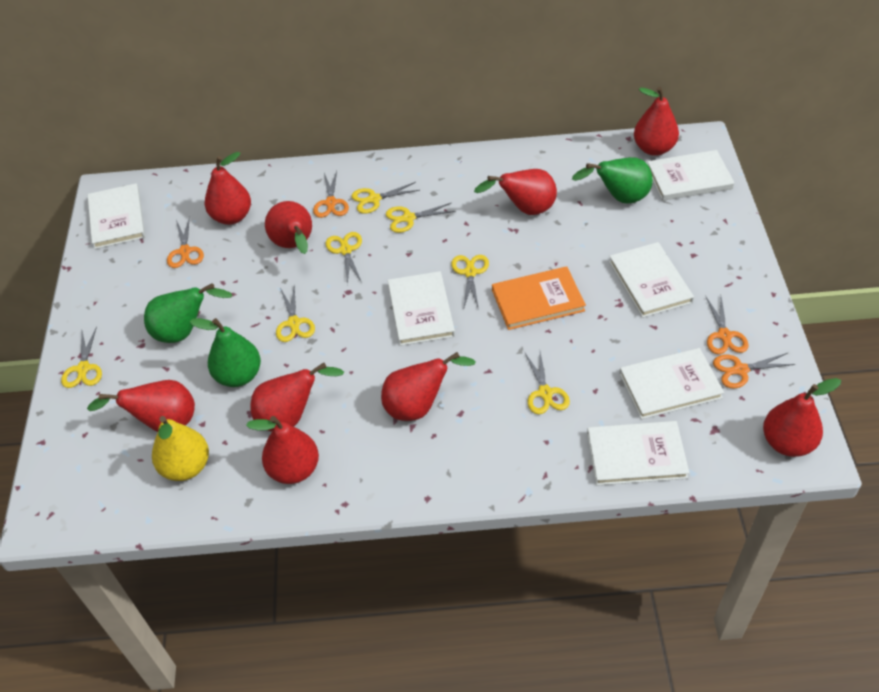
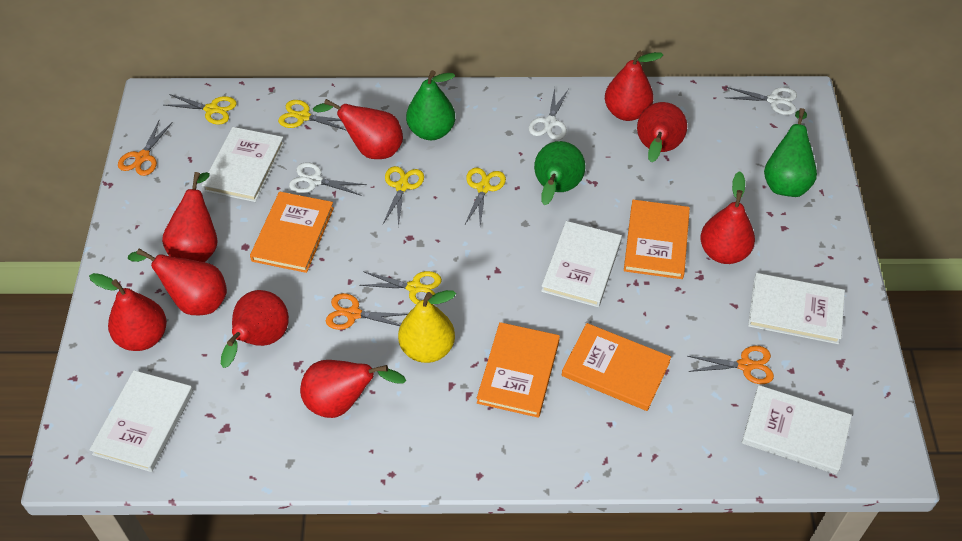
orange book: 1 -> 4
orange scissors: 4 -> 3
white book: 6 -> 5
white scissors: 0 -> 3
yellow scissors: 7 -> 5

